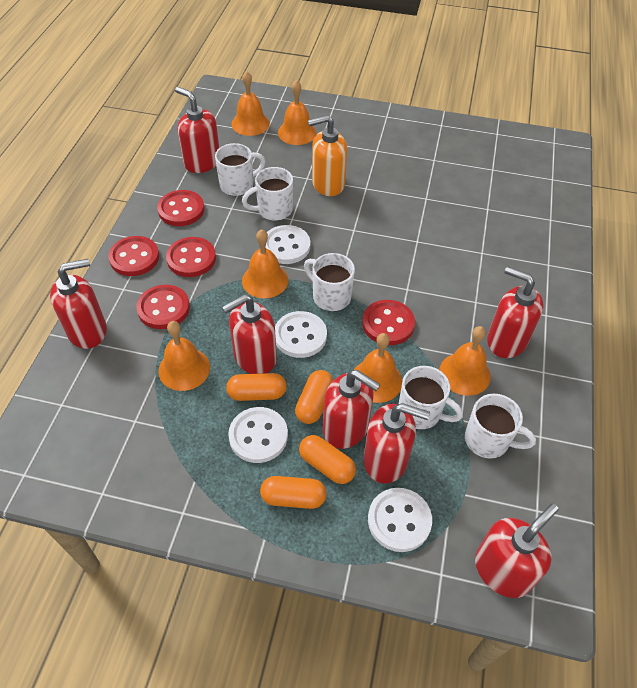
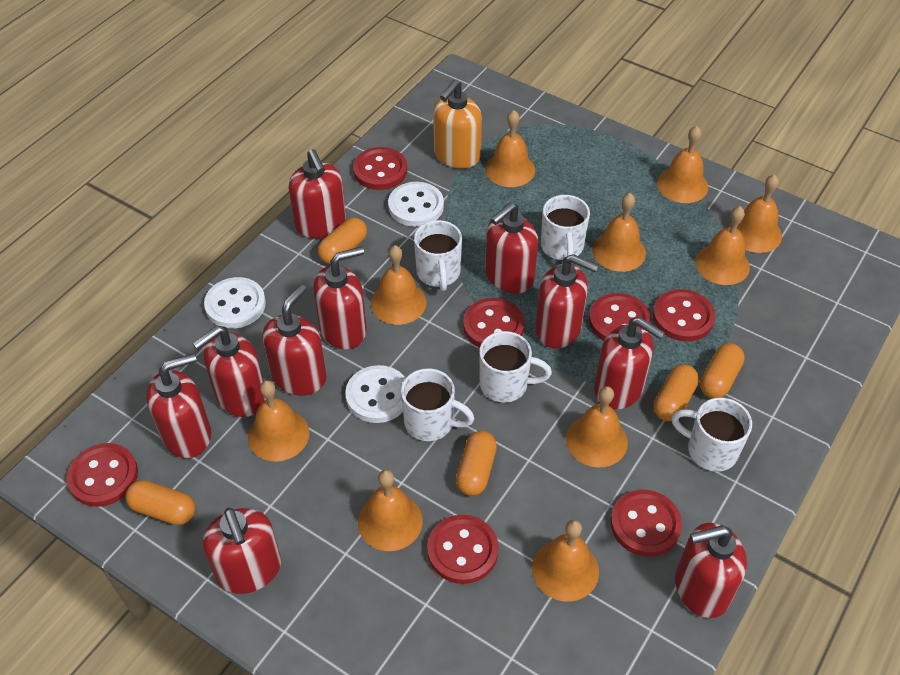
orange bell: 6 -> 10
orange capsule: 4 -> 5
red button: 5 -> 7
red soap dispenser: 7 -> 10
white button: 4 -> 3

